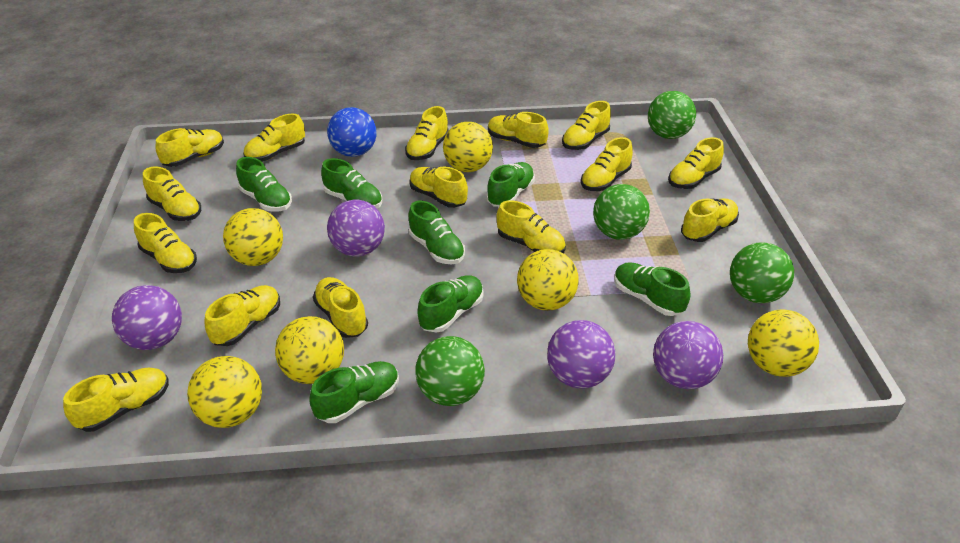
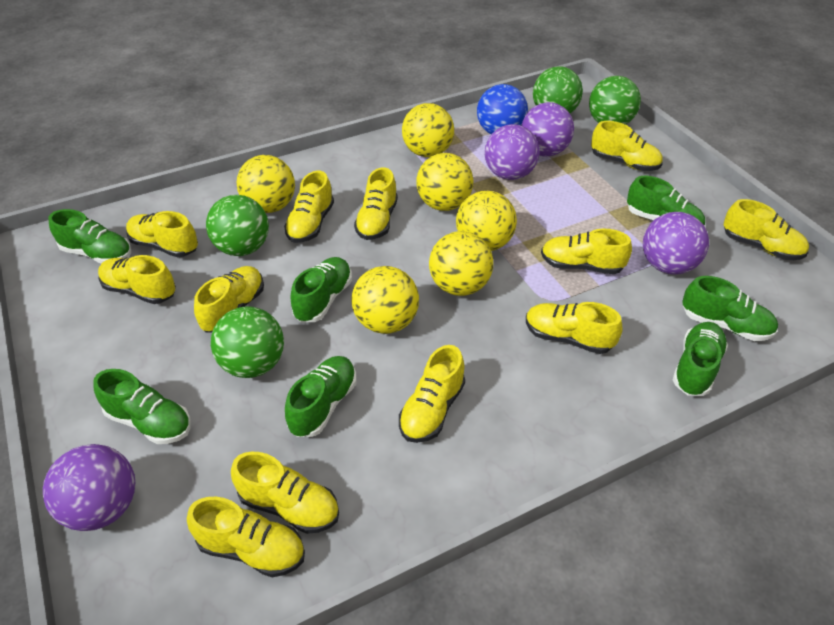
yellow shoe: 15 -> 12

